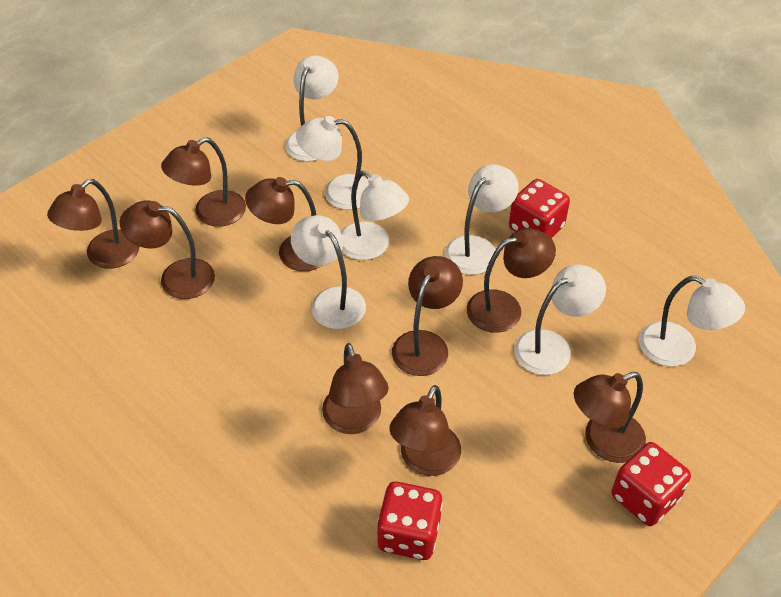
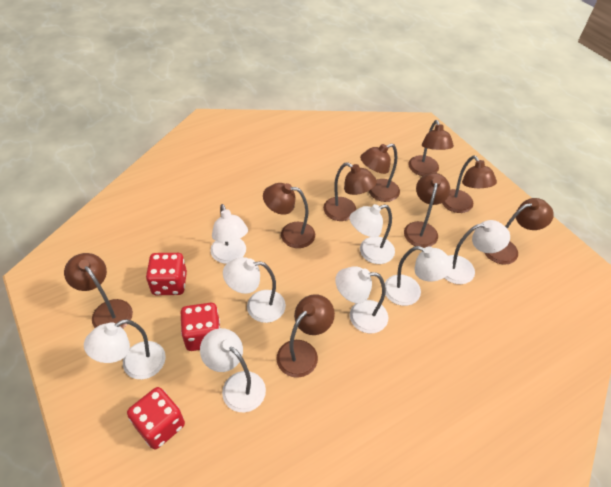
white lamp: 7 -> 8

